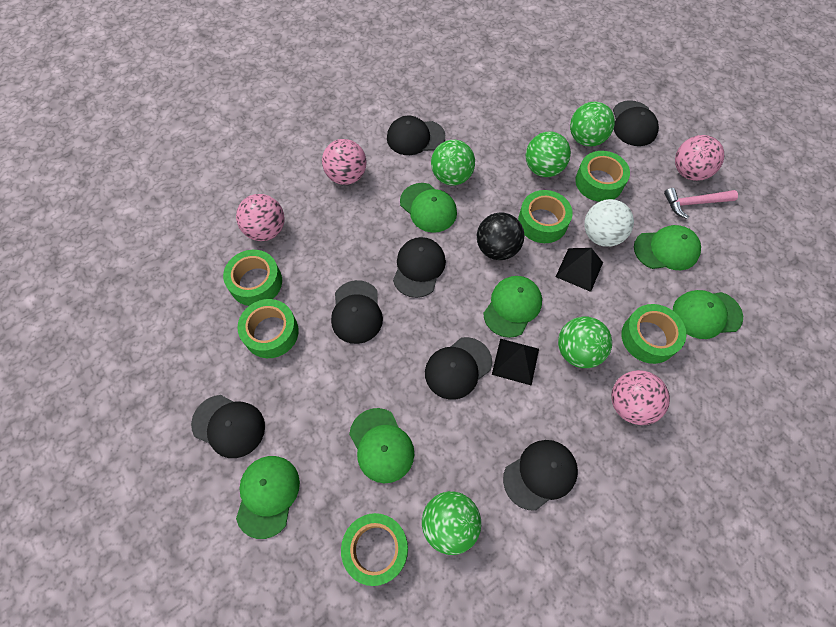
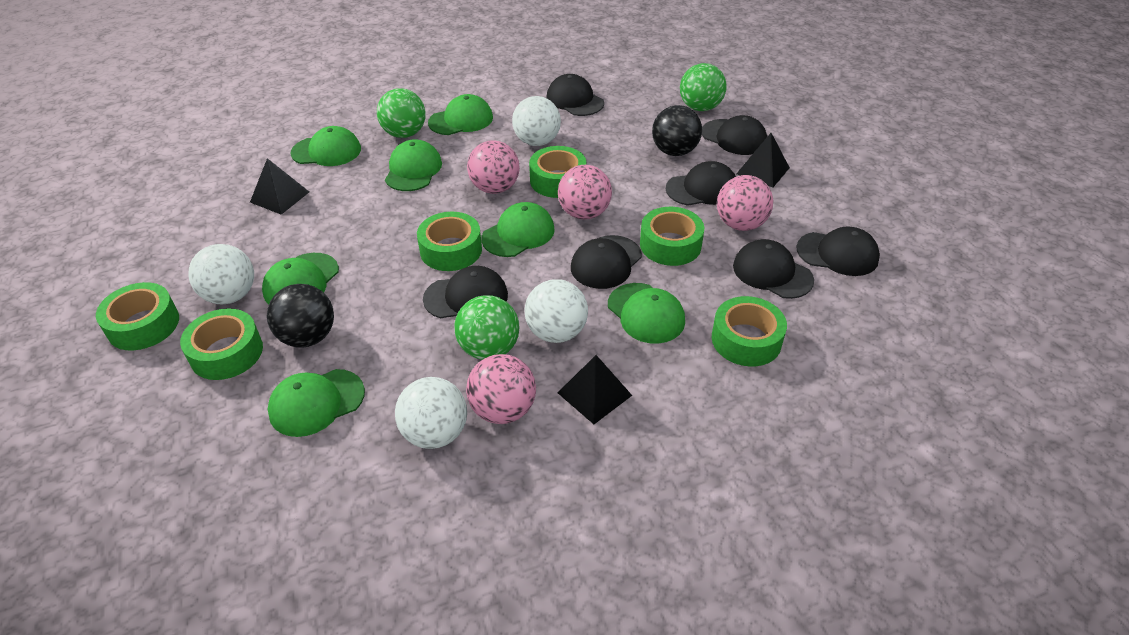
black ball: 1 -> 2
black pyramid: 2 -> 3
green ball: 5 -> 3
green cap: 6 -> 7
pink hammer: 1 -> 0
white ball: 1 -> 4

